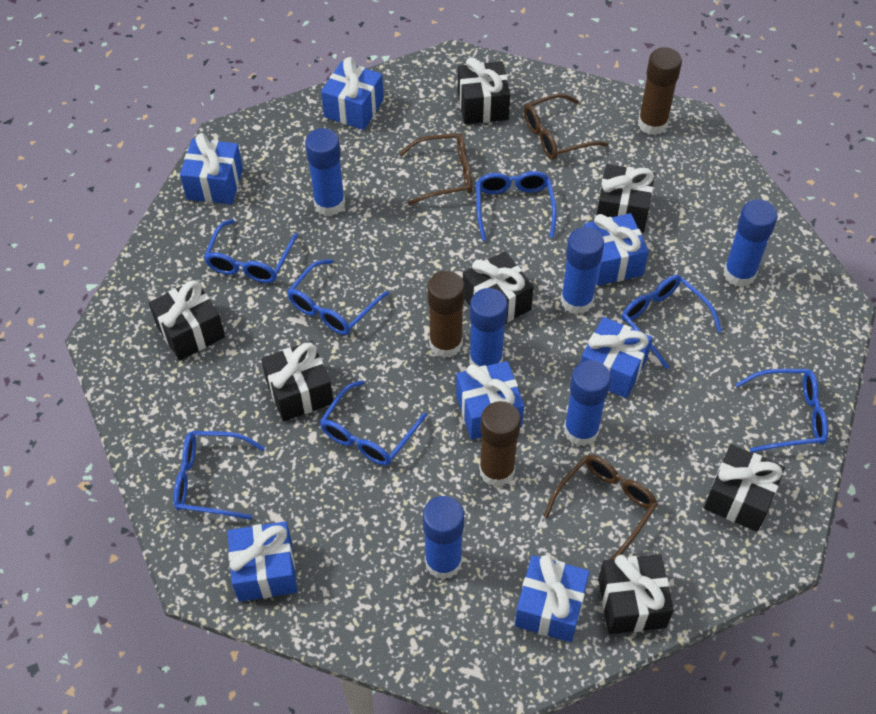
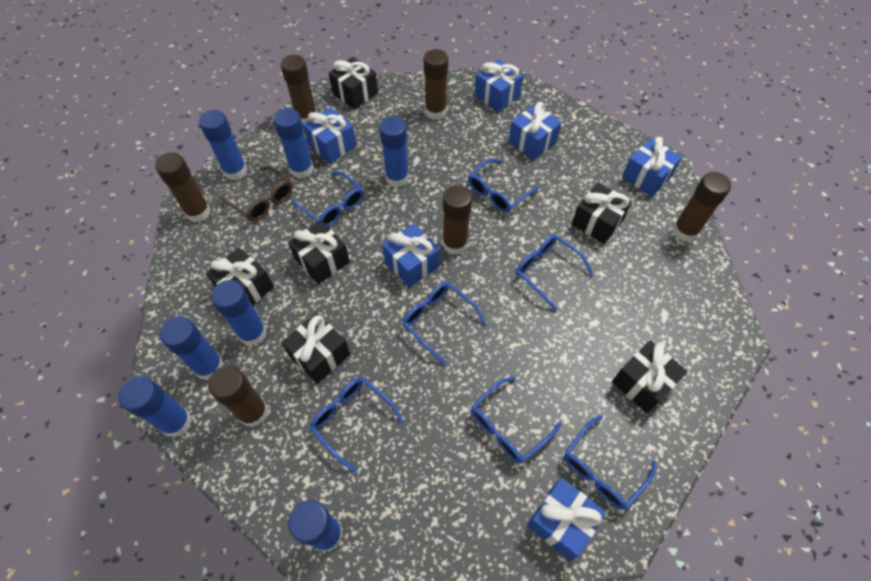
black gift: 7 -> 6
blue gift: 7 -> 6
blue glue stick: 6 -> 7
brown glasses: 3 -> 1
brown glue stick: 3 -> 6

